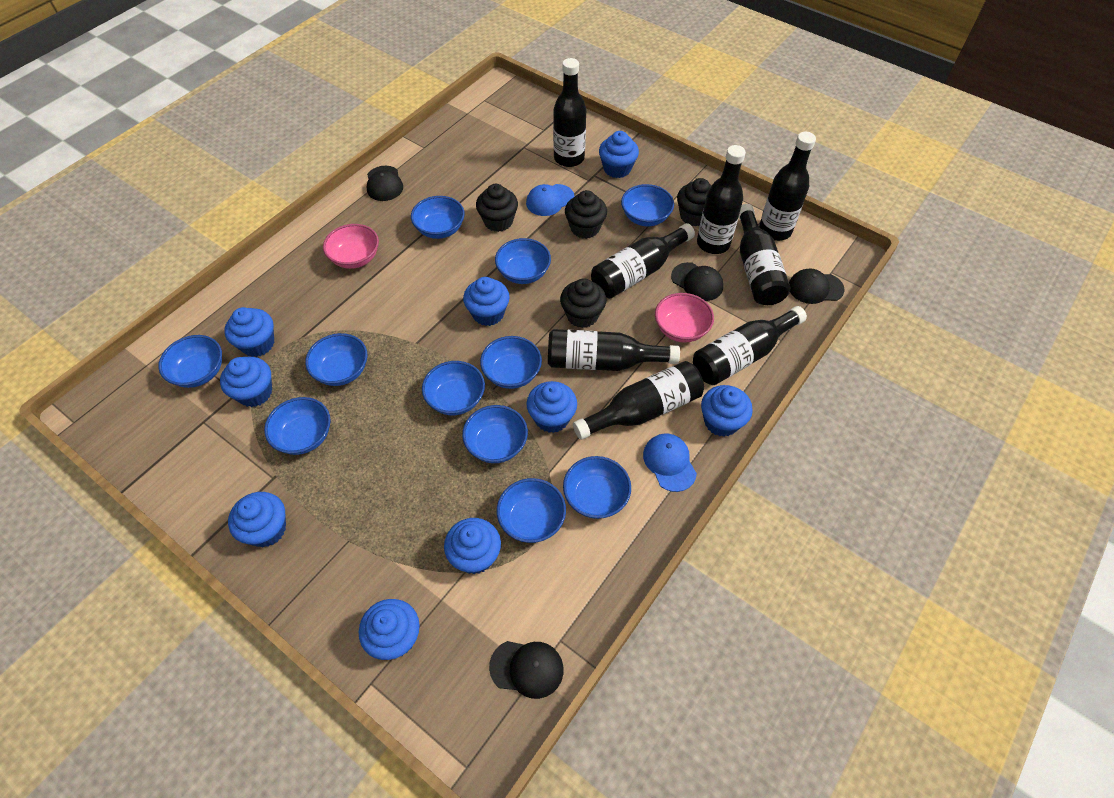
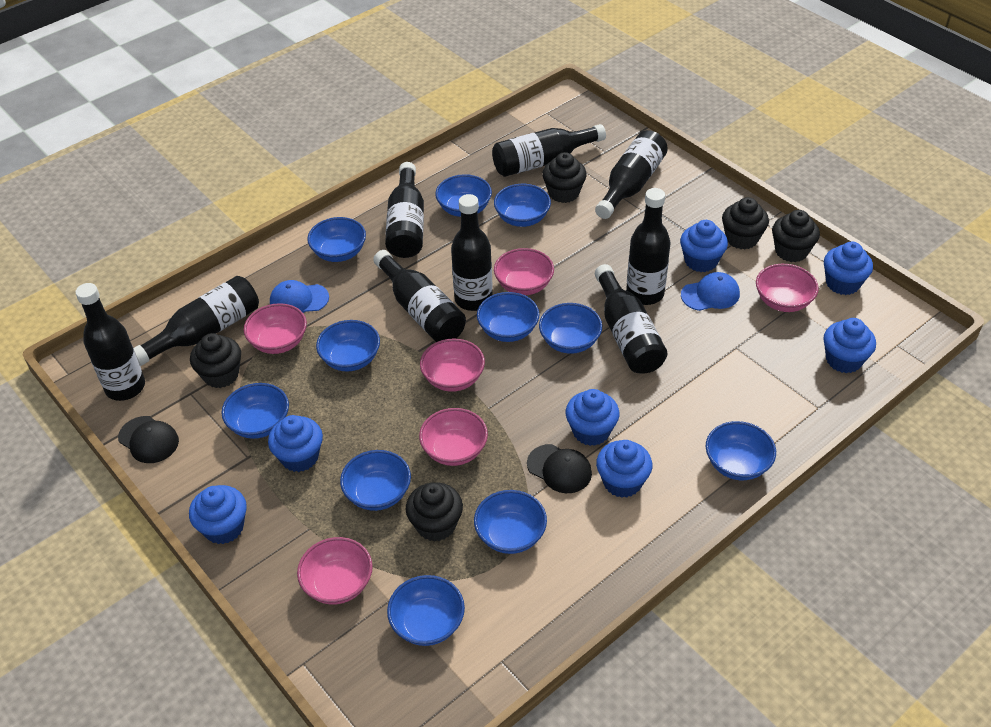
black bottle: 8 -> 9
black cap: 4 -> 2
black cupcake: 4 -> 5
blue cupcake: 9 -> 7
pink bowl: 2 -> 6

